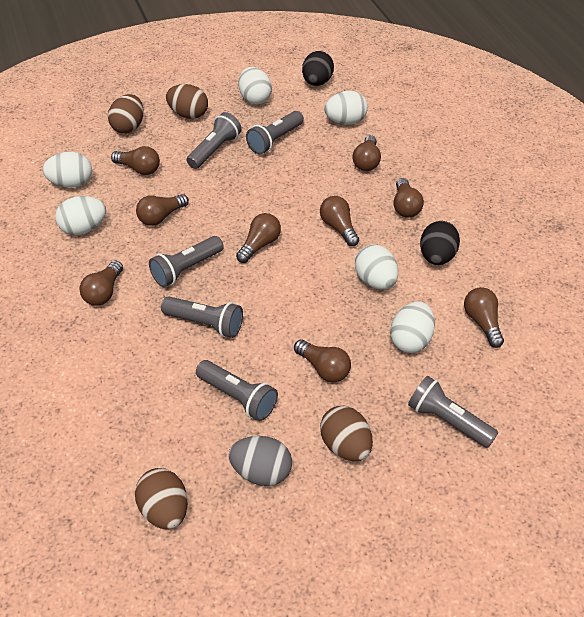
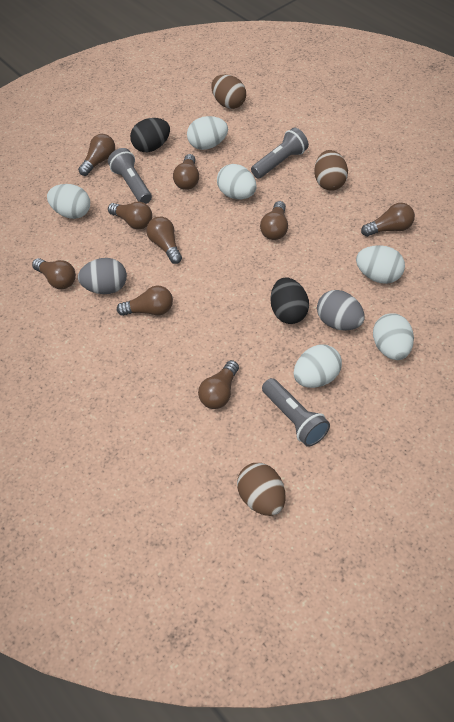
brown egg: 4 -> 3
grey egg: 1 -> 2
grey flashlight: 6 -> 3

